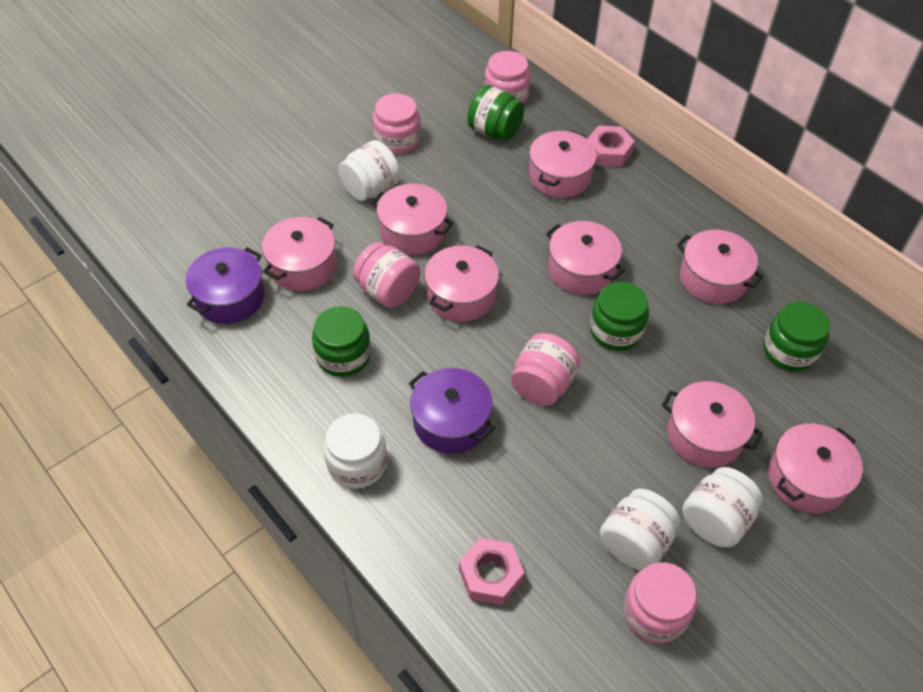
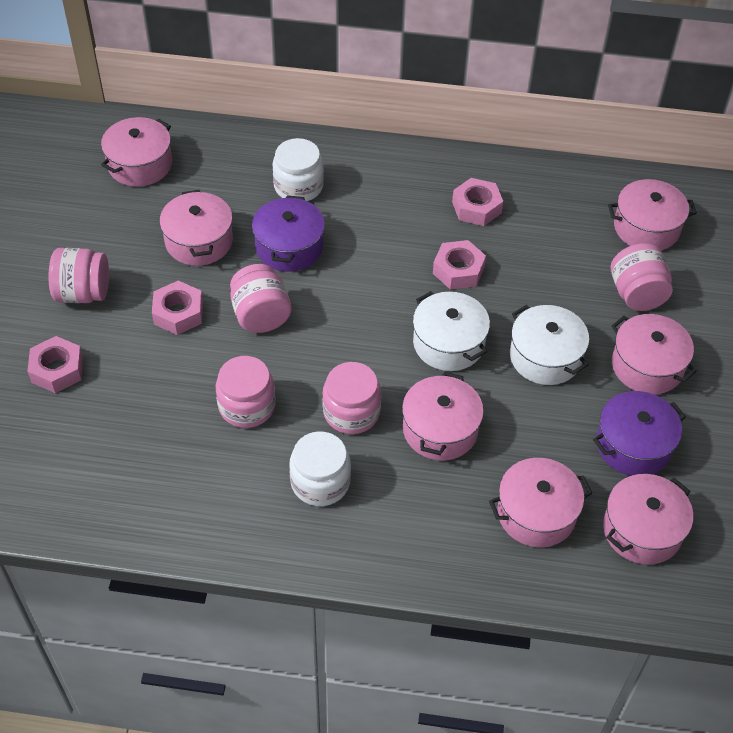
green jar: 4 -> 0
pink nut: 2 -> 4
pink pot: 8 -> 7
white jar: 4 -> 2
white pot: 0 -> 2

